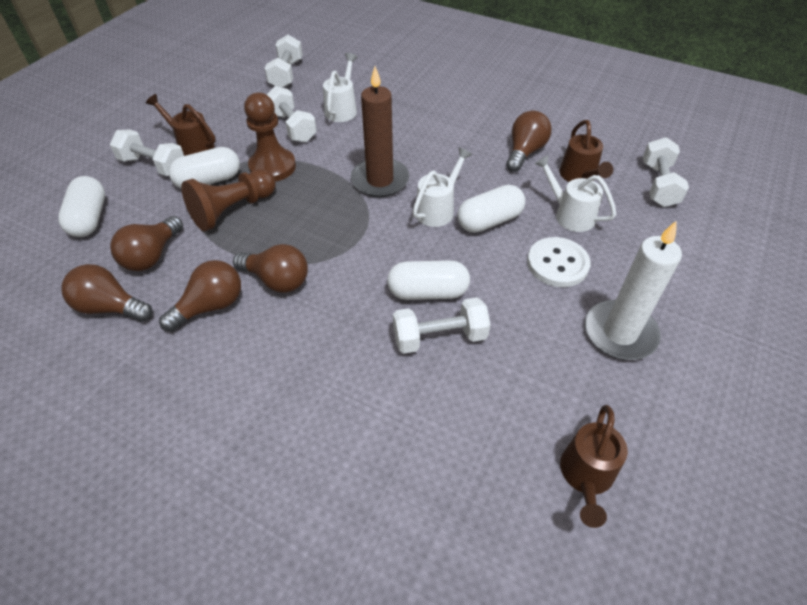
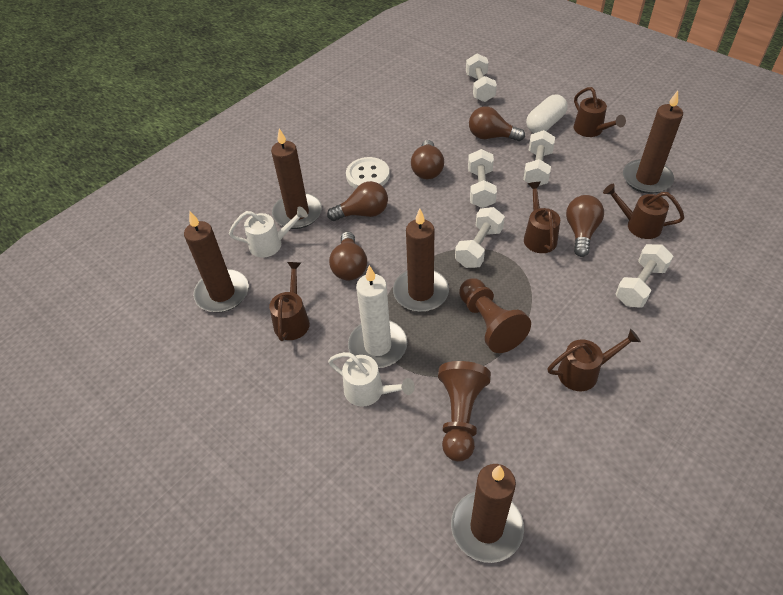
brown candle: 1 -> 5
brown watering can: 3 -> 5
white capsule: 4 -> 1
white watering can: 3 -> 2

